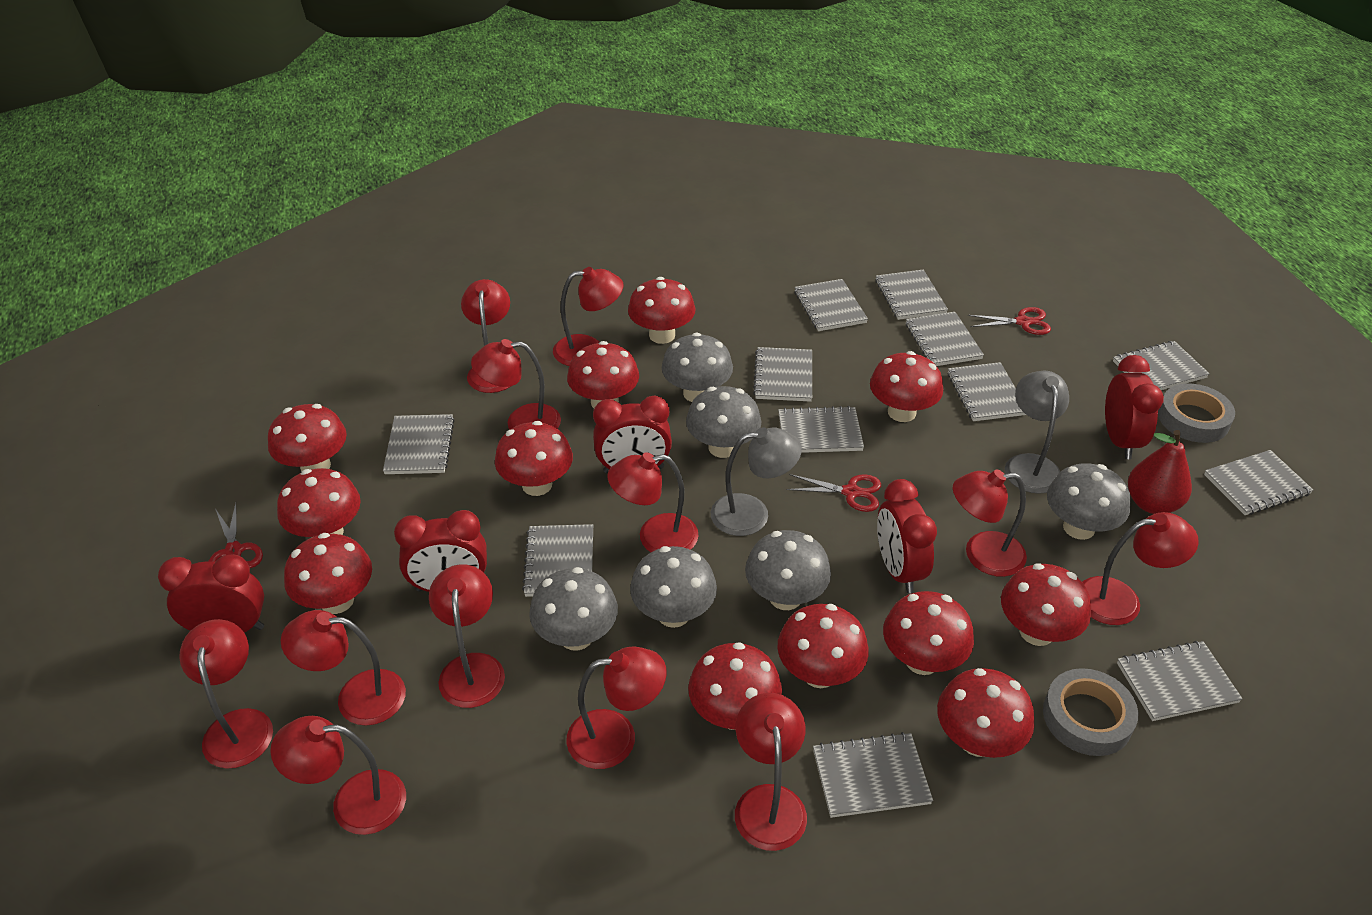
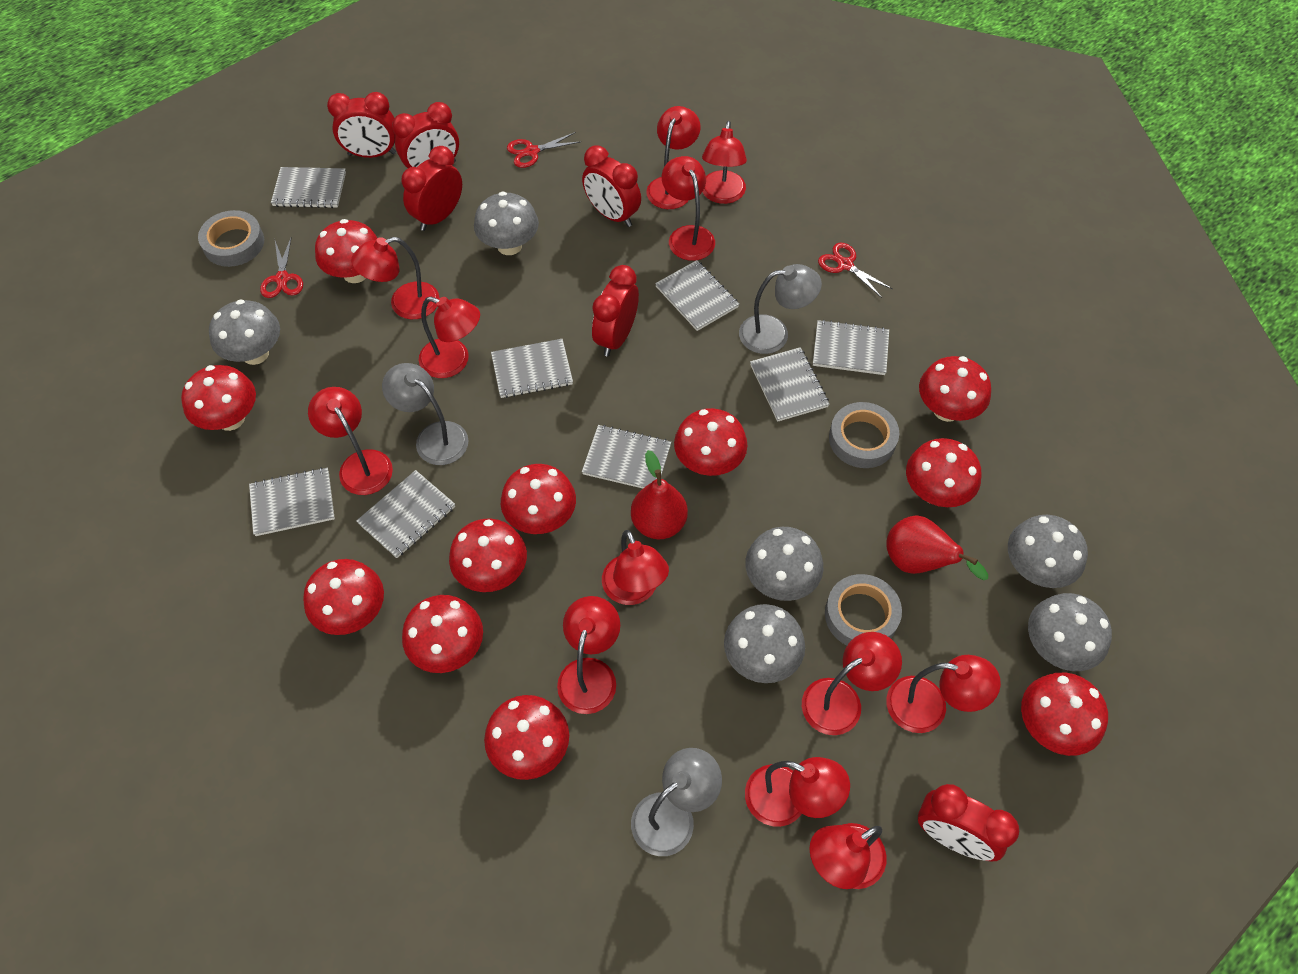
grey lamp: 2 -> 3
grey notebook: 12 -> 8
grey tape: 2 -> 3
red clock: 5 -> 6
red mushroom: 12 -> 11
red pear: 1 -> 2

